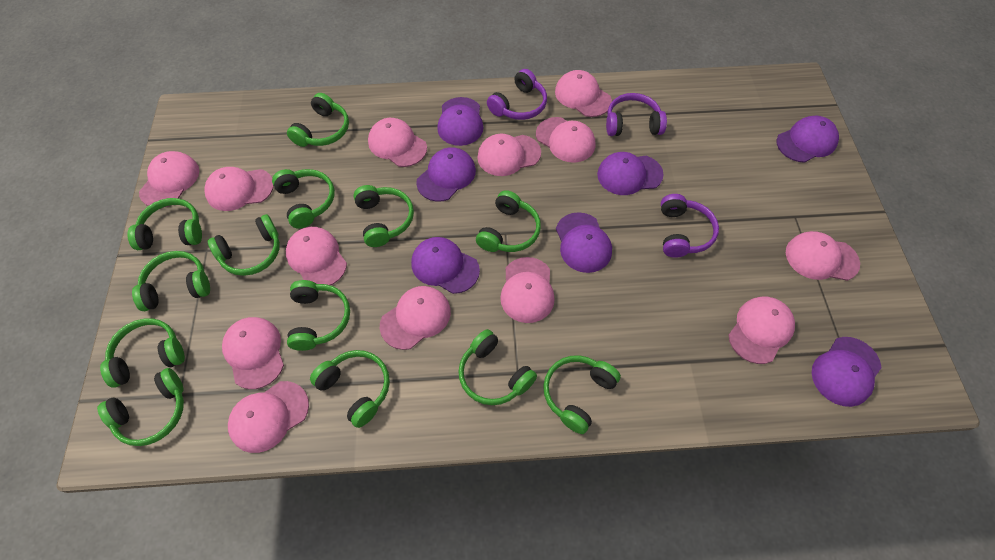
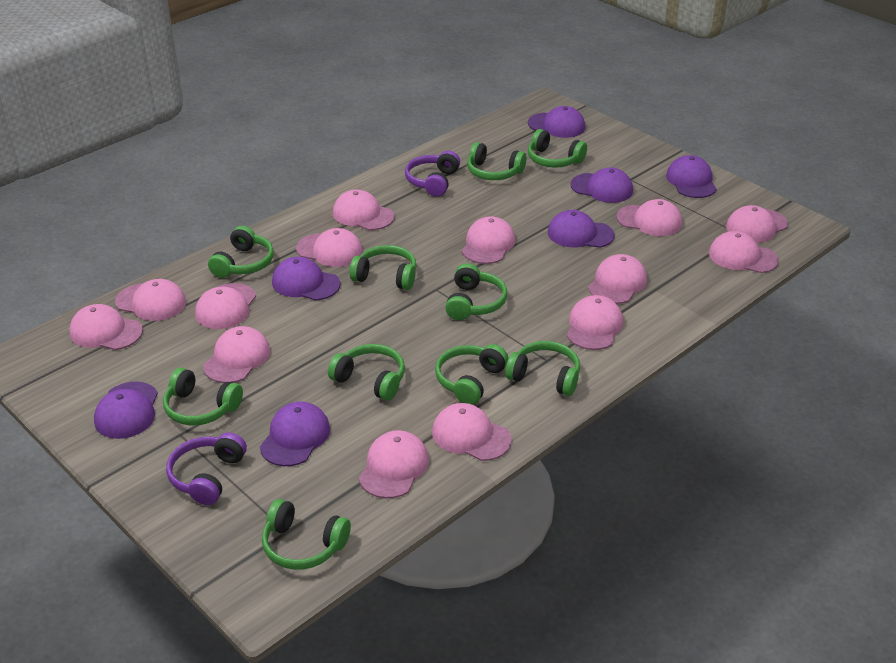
green headphones: 13 -> 10
pink cap: 13 -> 14
purple headphones: 3 -> 2

